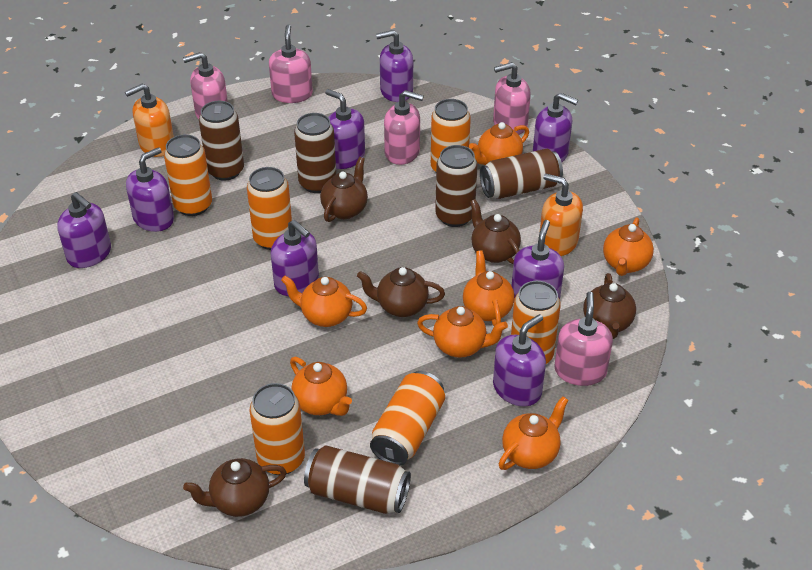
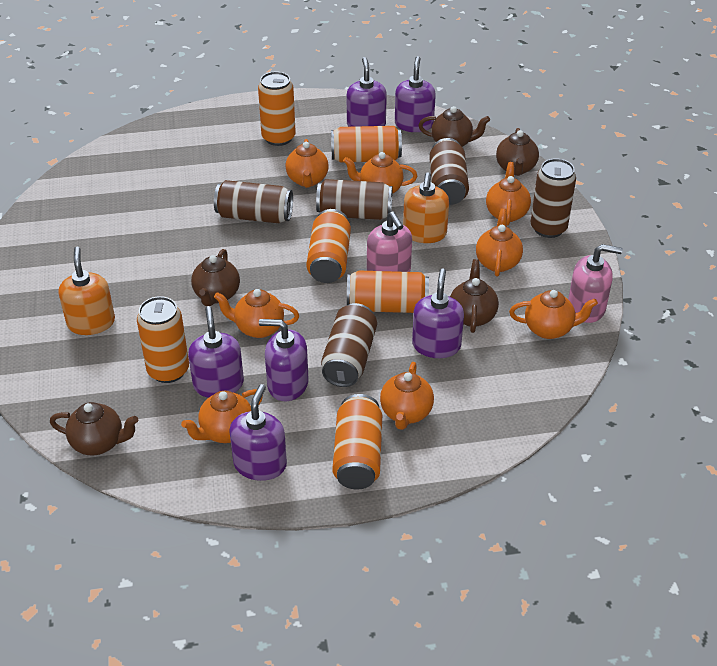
orange teapot: 7 -> 8
pink soap dispenser: 5 -> 2
purple soap dispenser: 8 -> 6

